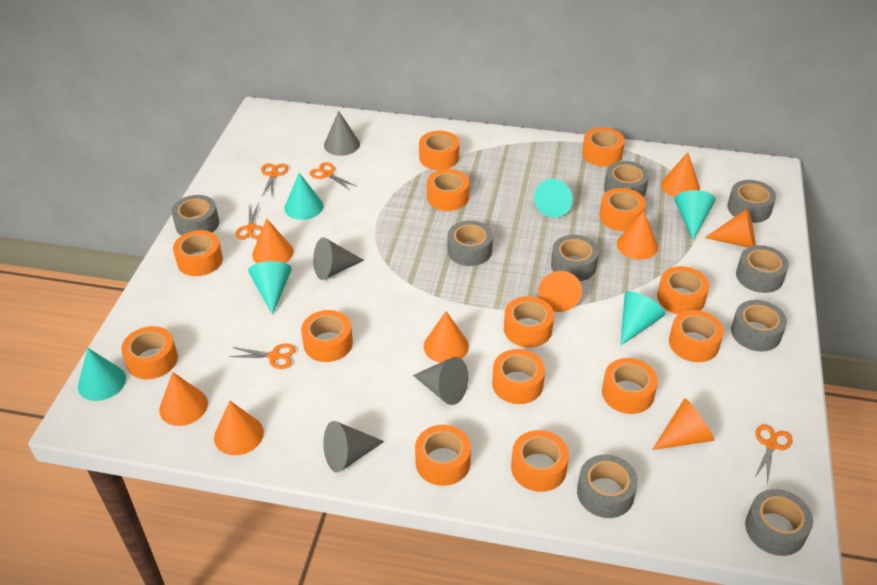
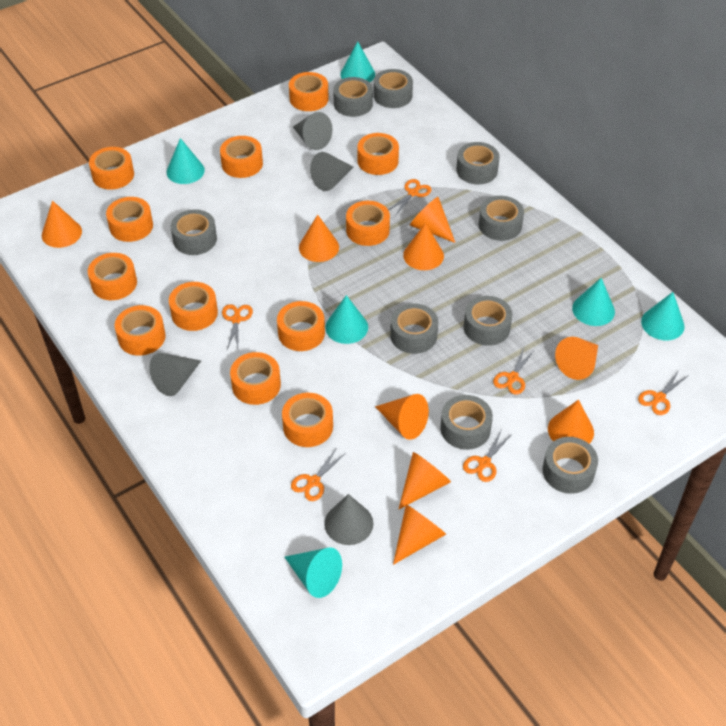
orange scissors: 5 -> 6
orange tape: 14 -> 12

